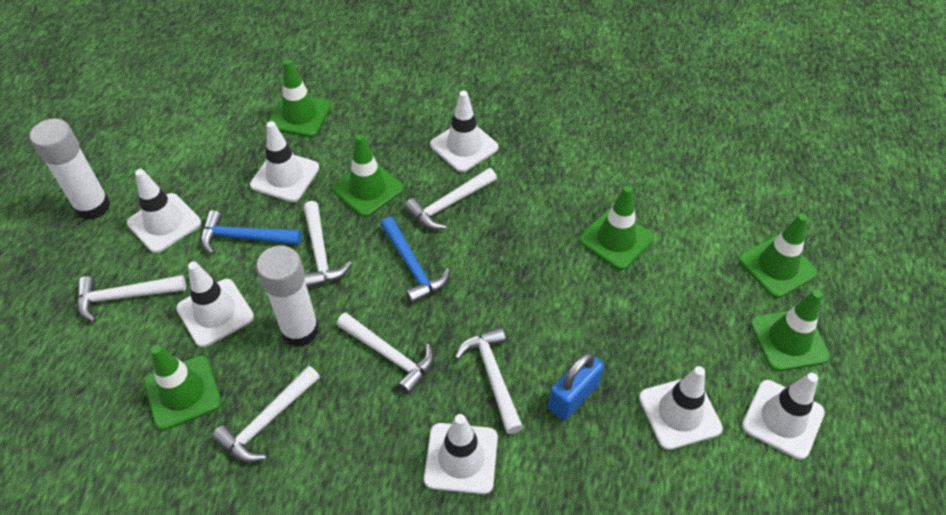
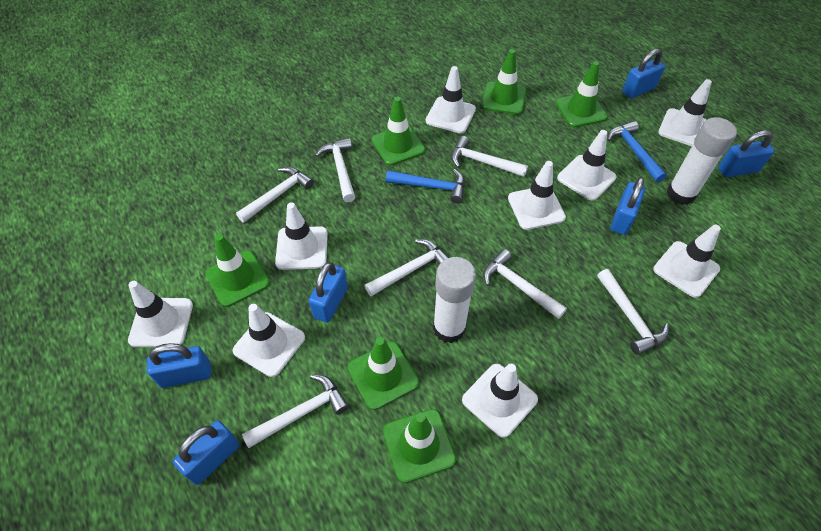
blue padlock: 1 -> 6
white hammer: 6 -> 7
white traffic cone: 7 -> 9

